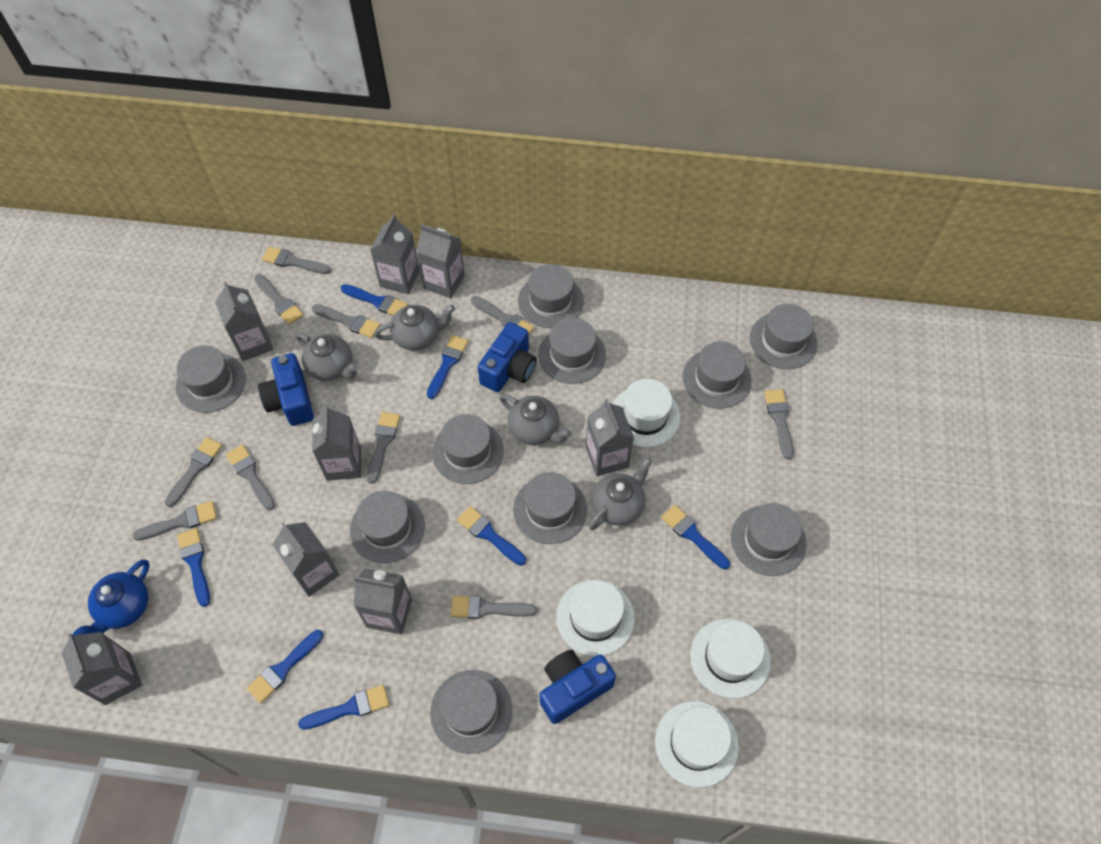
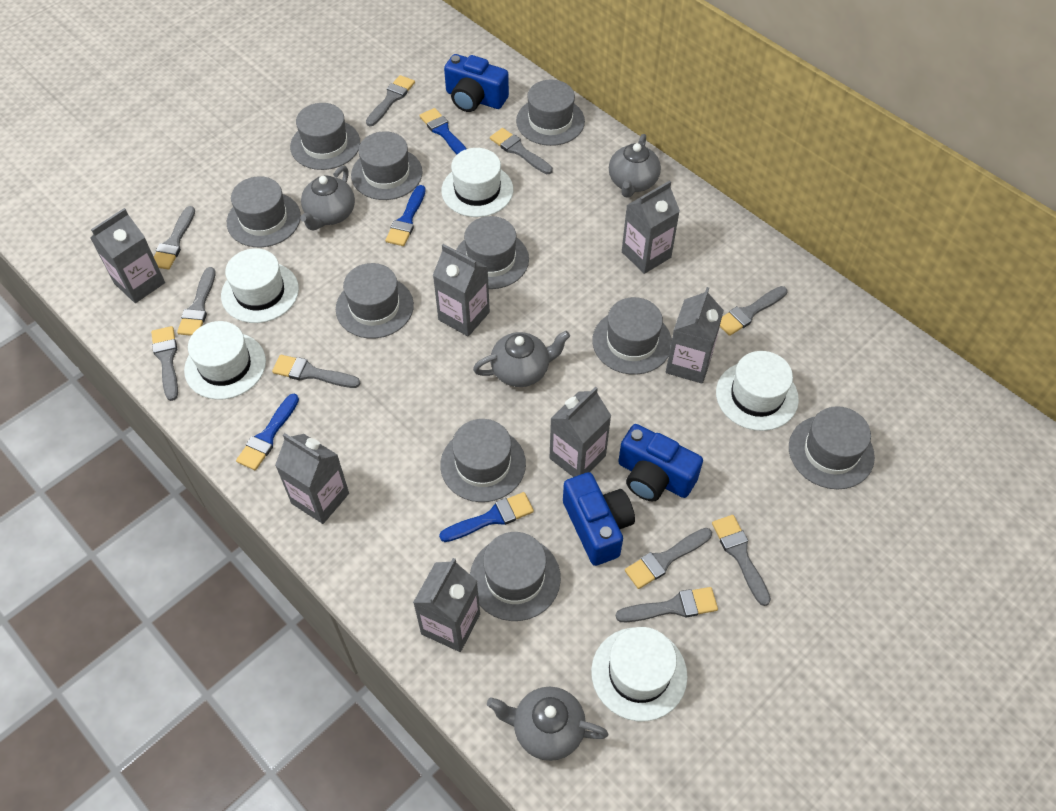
blue brush: 7 -> 4
blue teapot: 1 -> 0
grey carton: 8 -> 7
white hat: 4 -> 5

